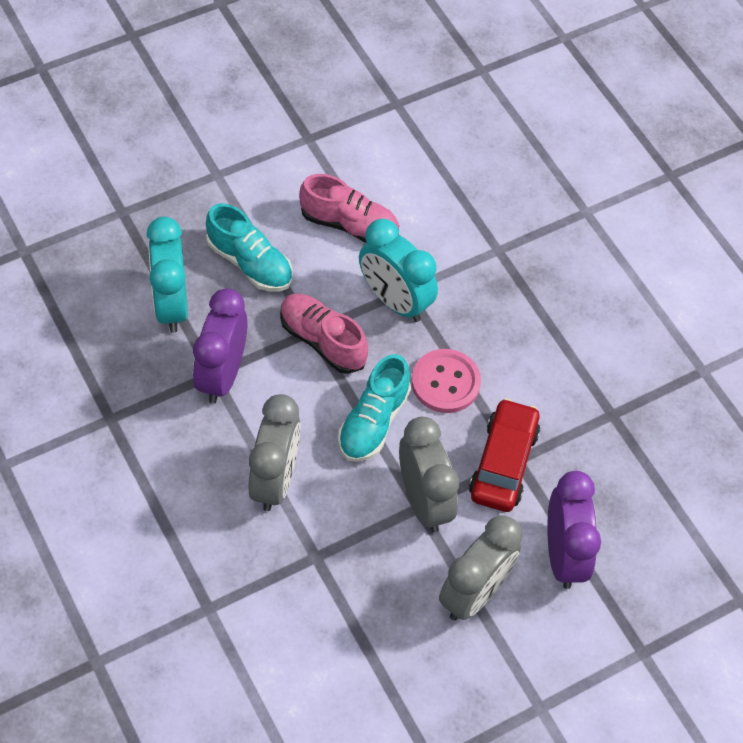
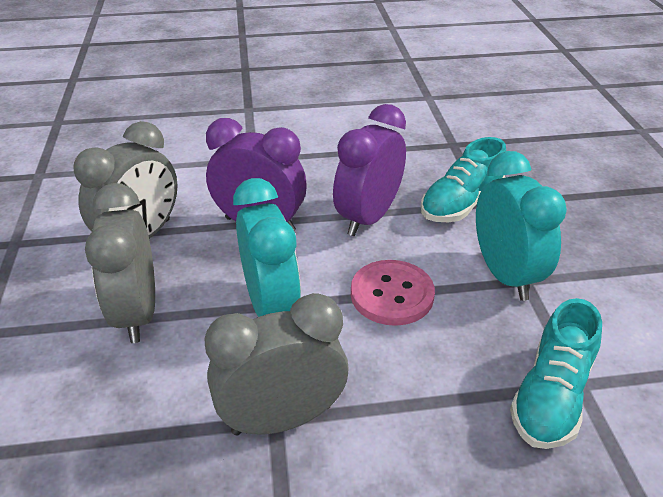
pink shoe: 2 -> 0
red car: 1 -> 0

